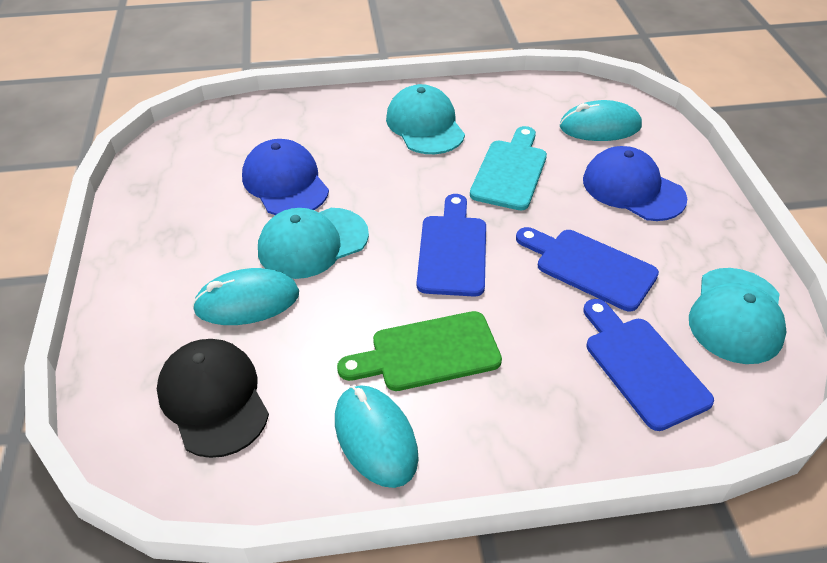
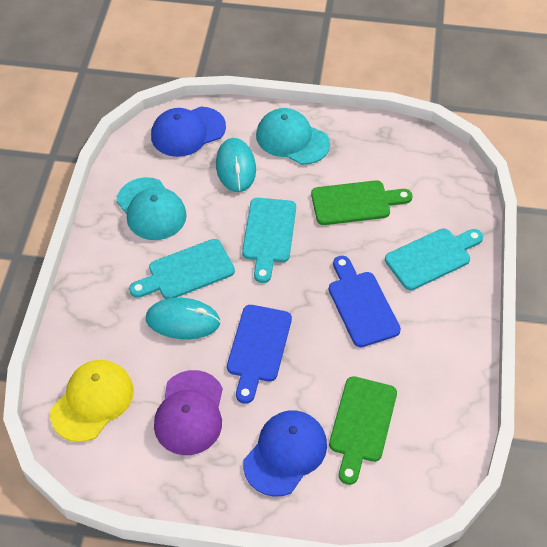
black cap: 1 -> 0
blue cutting board: 3 -> 2
green cutting board: 1 -> 2
purple cap: 0 -> 1
turquoise cap: 3 -> 2
turquoise cutting board: 1 -> 3
turquoise mouse: 3 -> 2
yellow cap: 0 -> 1

